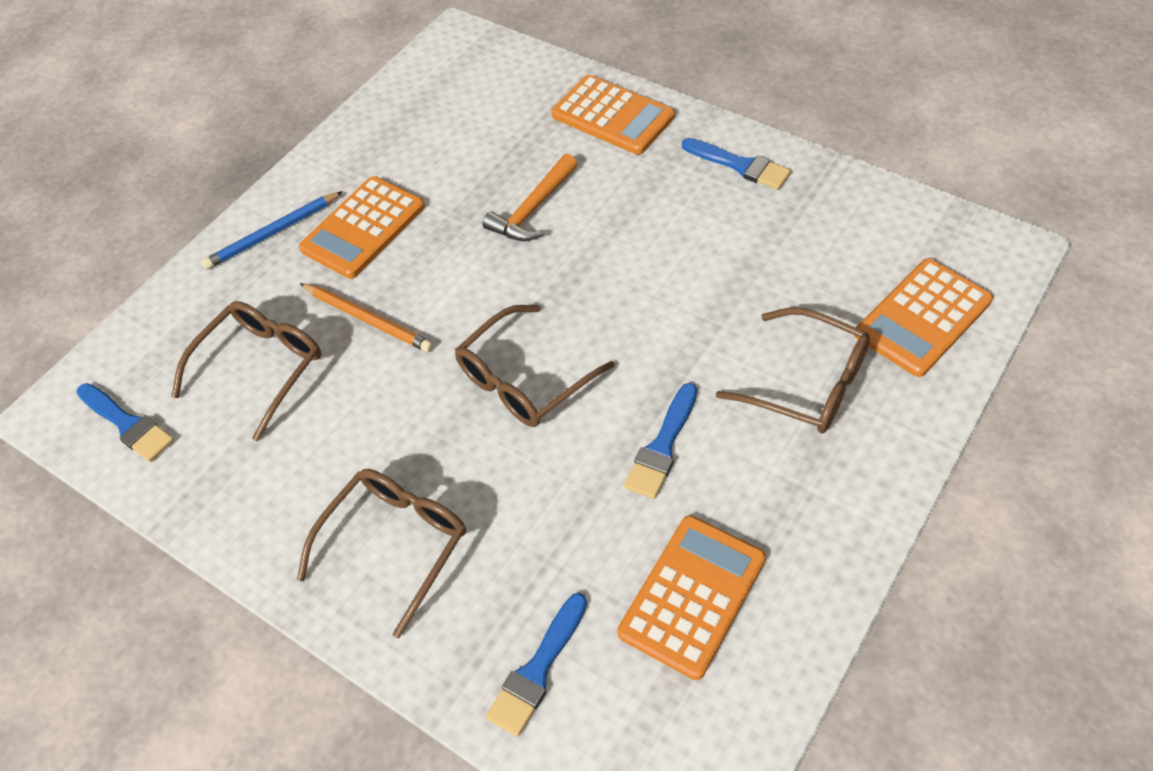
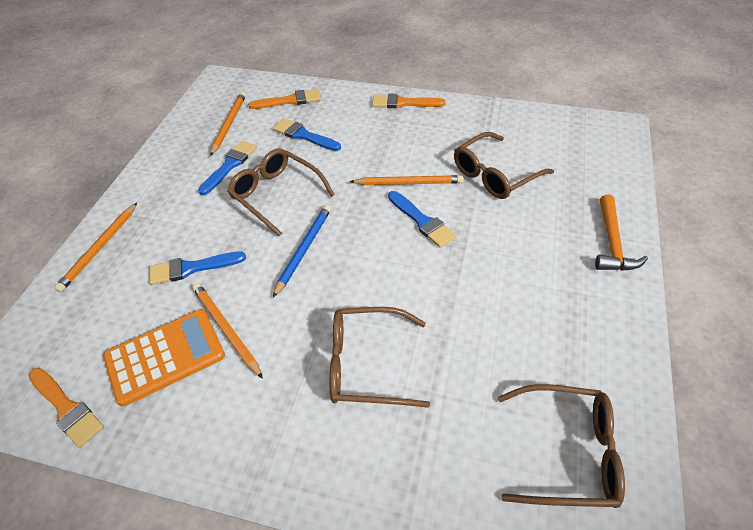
orange brush: 0 -> 3
orange calculator: 4 -> 1
orange pencil: 1 -> 4

